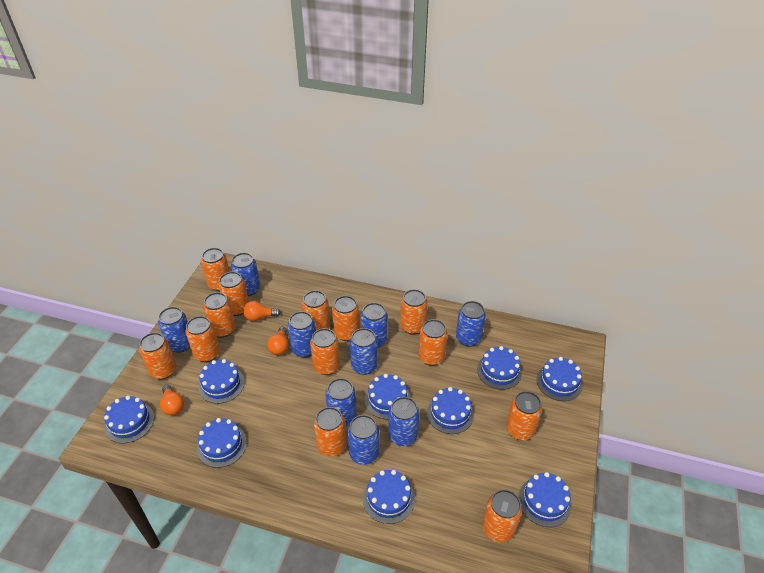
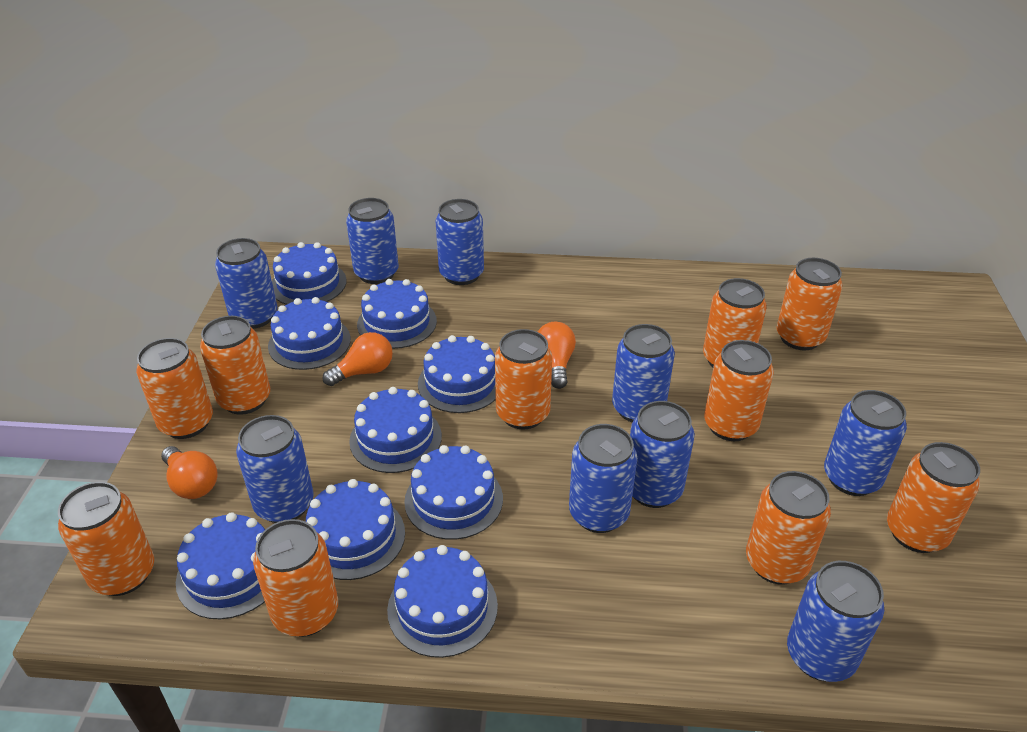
orange can: 13 -> 10

